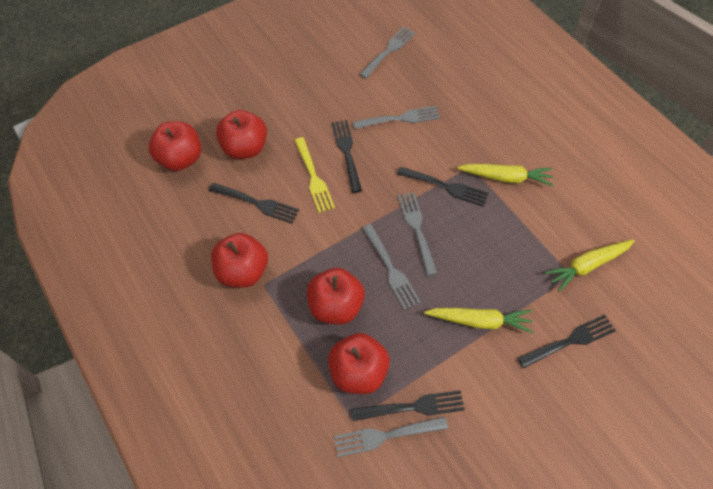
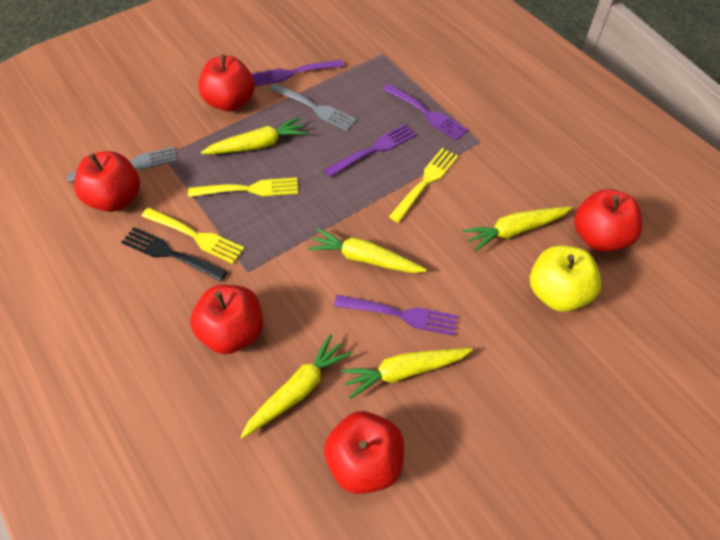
black fork: 5 -> 1
grey fork: 5 -> 2
purple fork: 0 -> 4
yellow apple: 0 -> 1
yellow carrot: 3 -> 5
yellow fork: 1 -> 3

